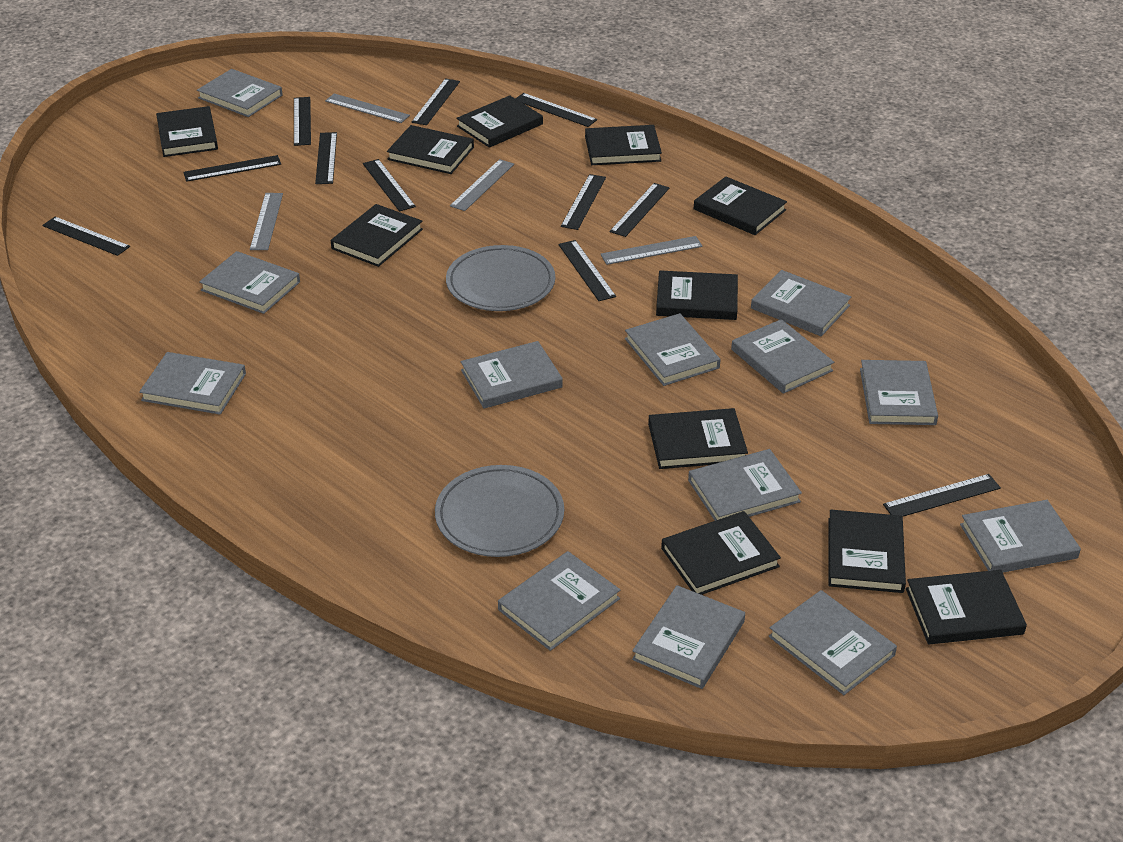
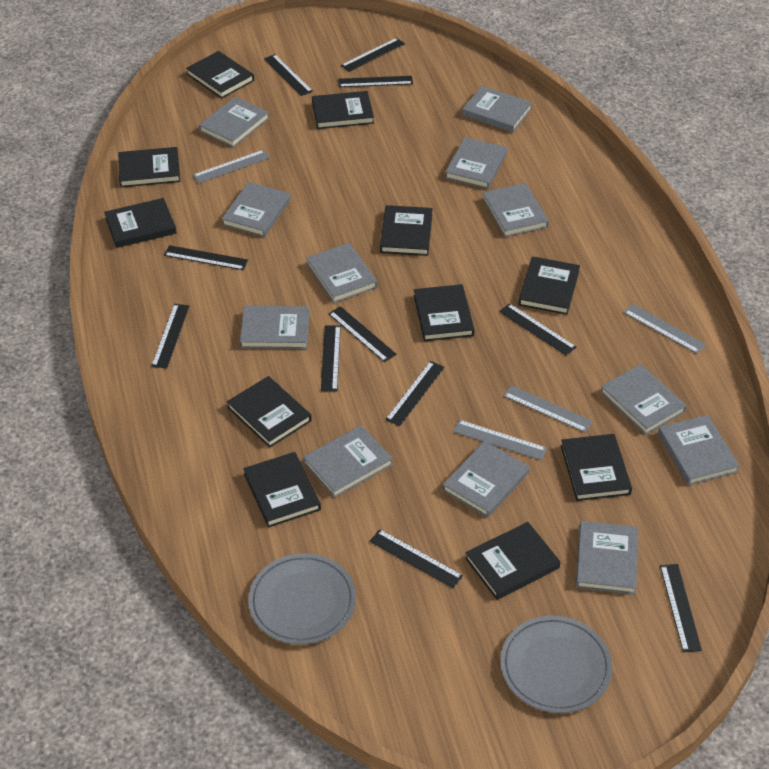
grey book: 13 -> 12

